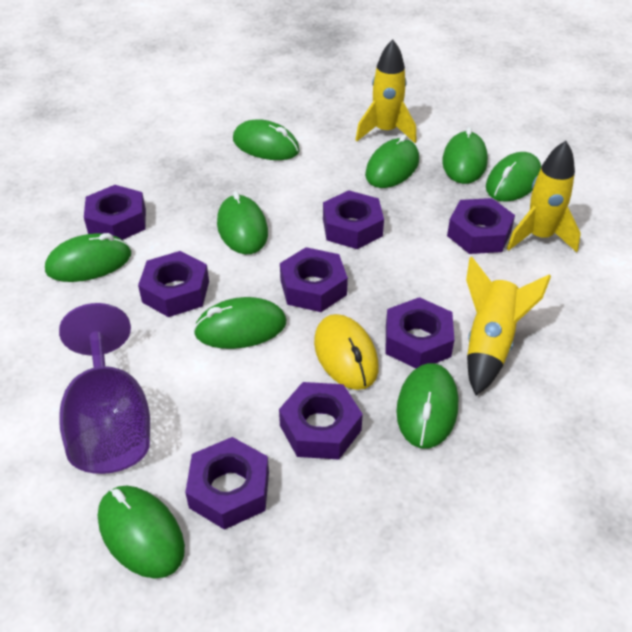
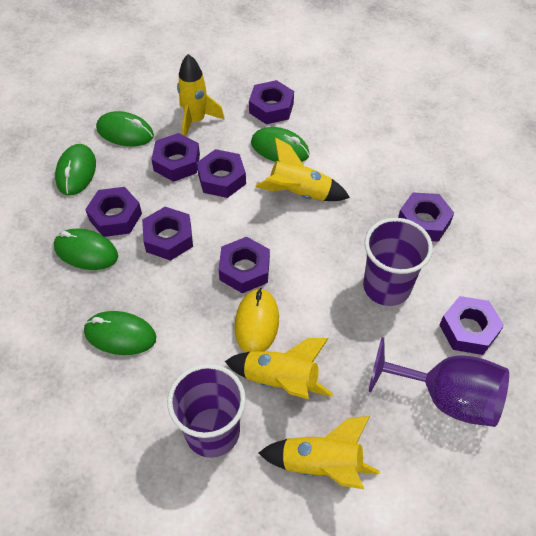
green mouse: 9 -> 5
purple cup: 0 -> 2
yellow rocket: 3 -> 4

